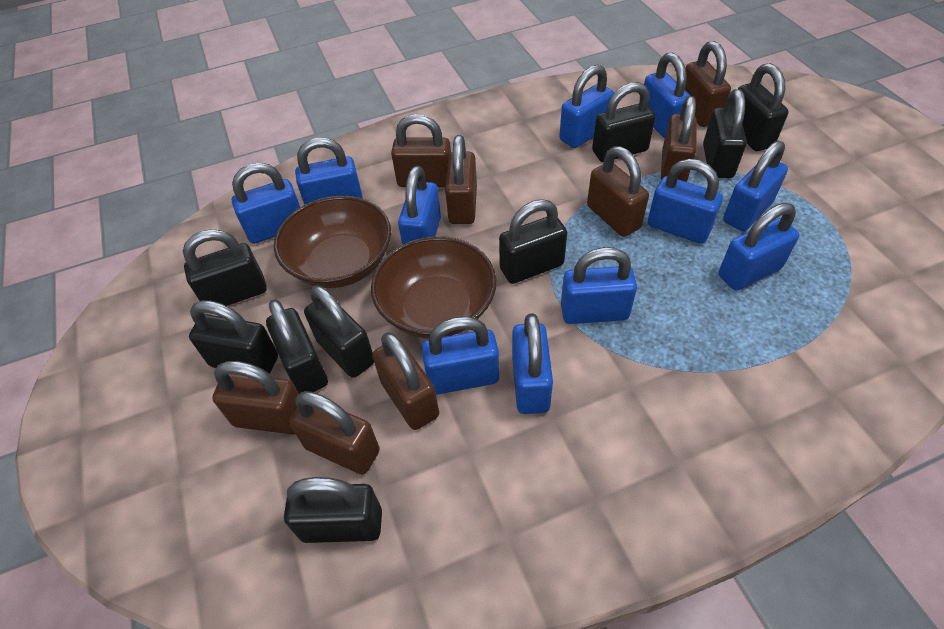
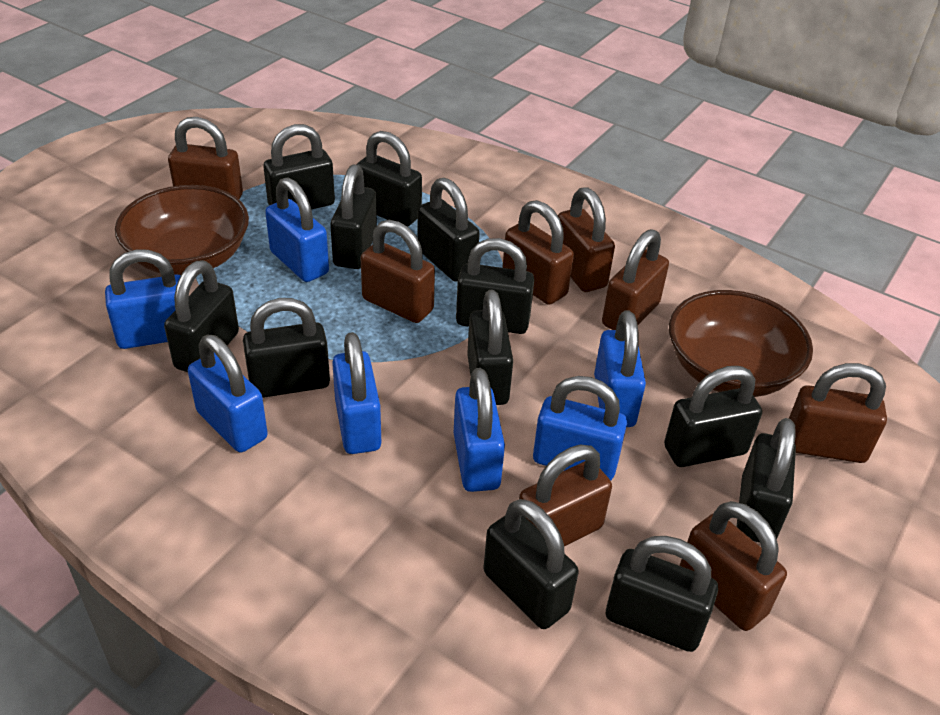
black padlock: 9 -> 12
blue padlock: 11 -> 7

